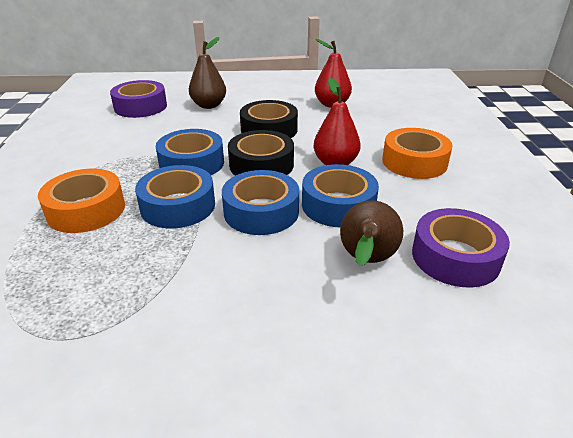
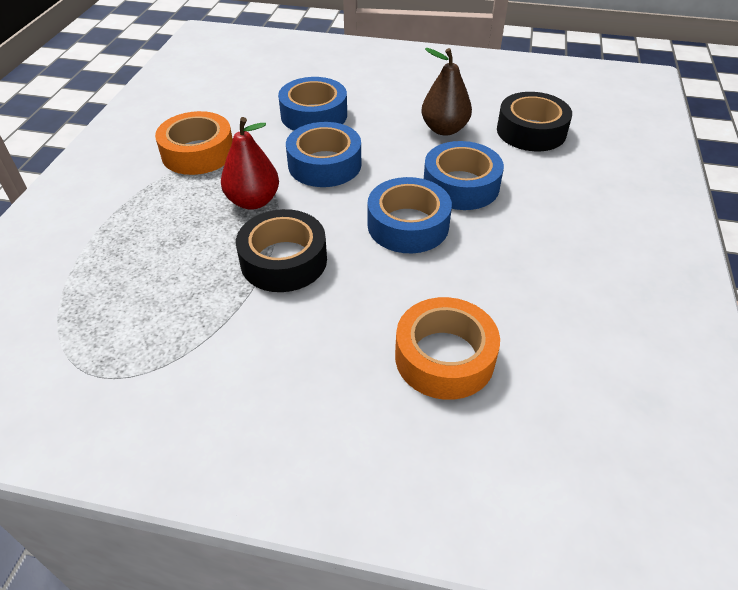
brown pear: 2 -> 1
purple tape: 2 -> 0
red pear: 2 -> 1

